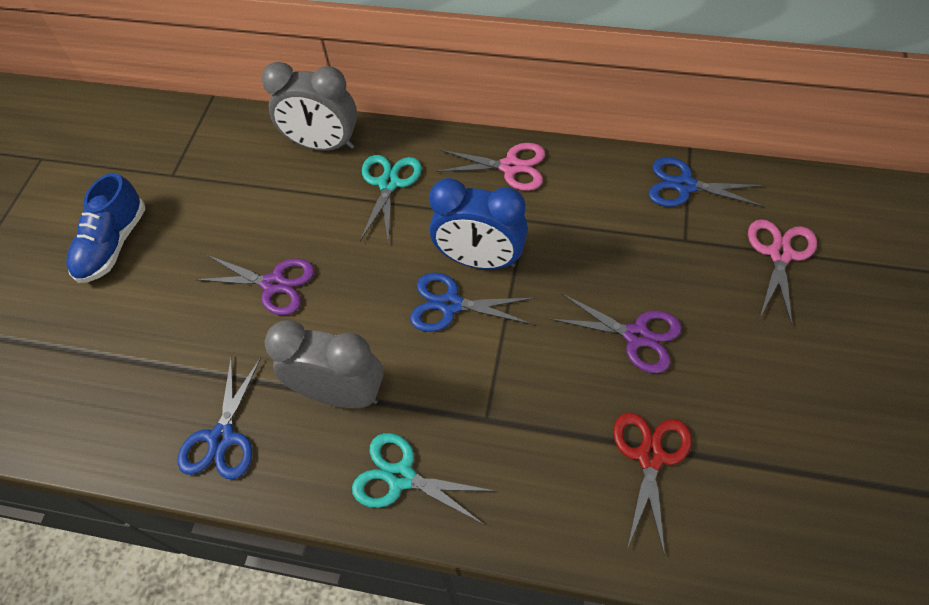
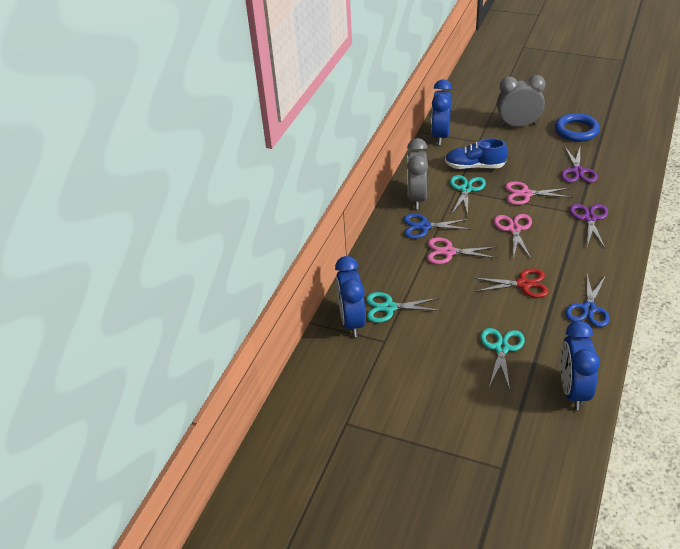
blue clock: 1 -> 3
blue ring: 0 -> 1
blue scissors: 3 -> 2
pink scissors: 2 -> 3
turquoise scissors: 2 -> 3

